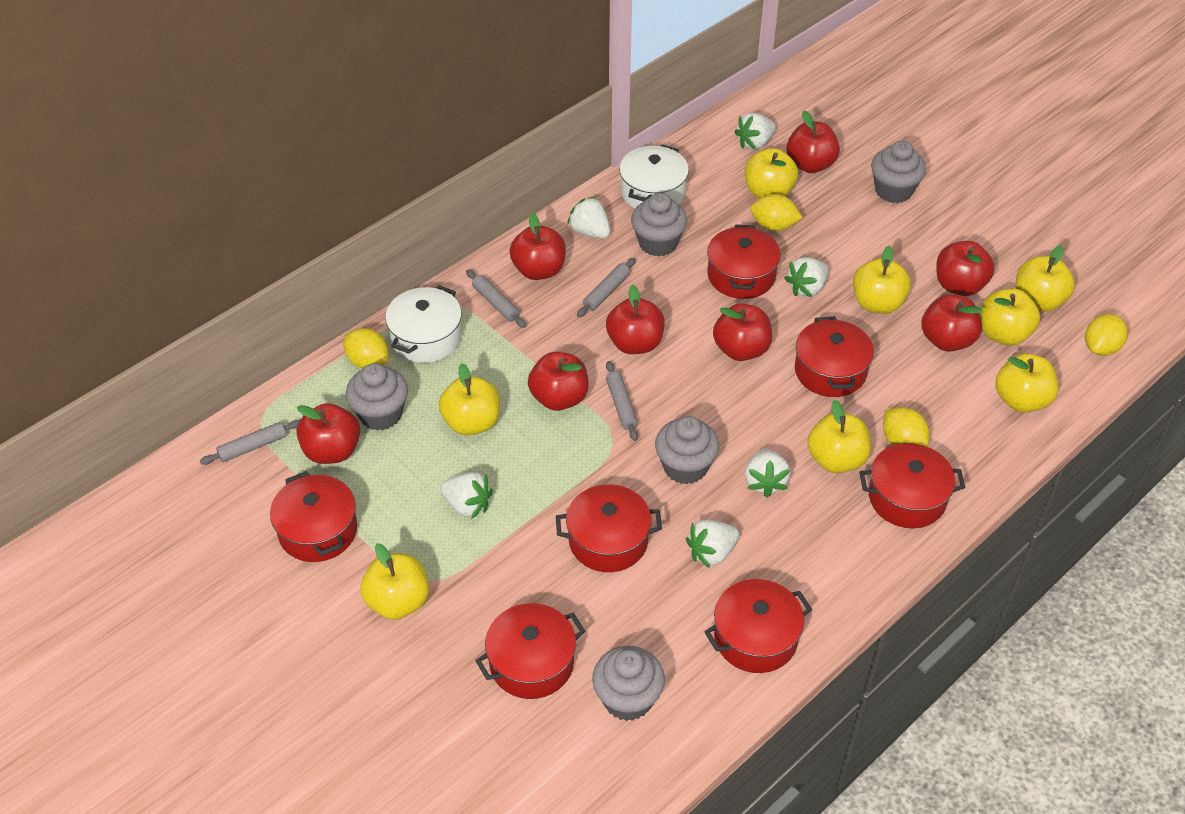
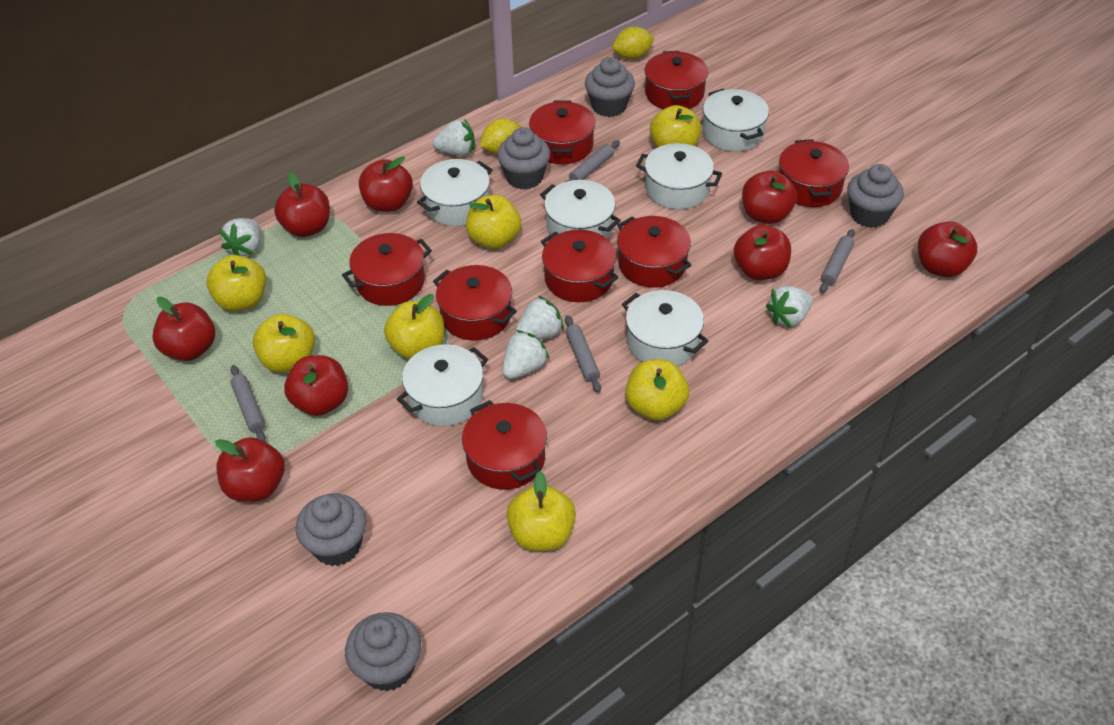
red pot: 7 -> 8
white pot: 2 -> 6
white strawberry: 6 -> 5
yellow apple: 8 -> 7
yellow lemon: 4 -> 2

